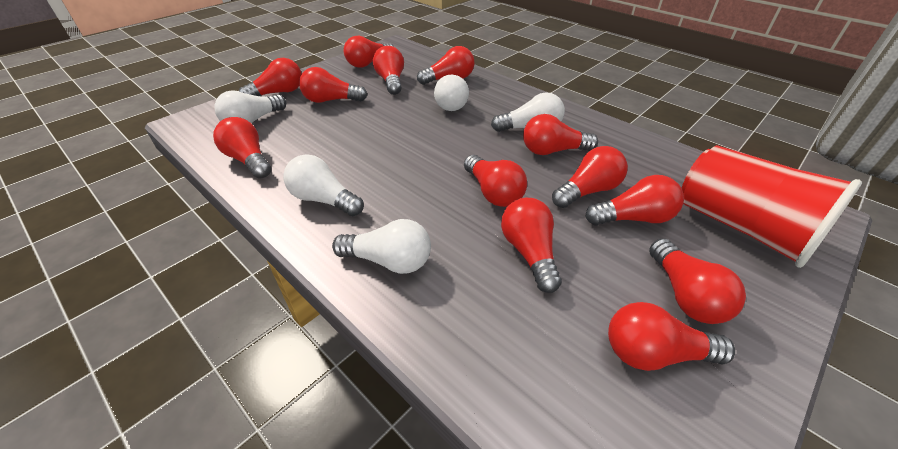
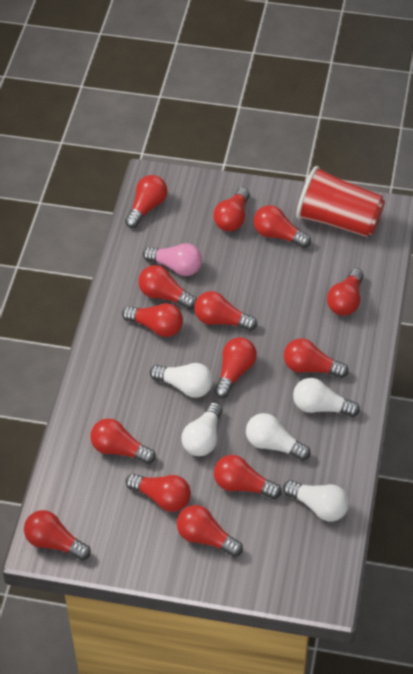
pink light bulb: 0 -> 1
red light bulb: 13 -> 14

